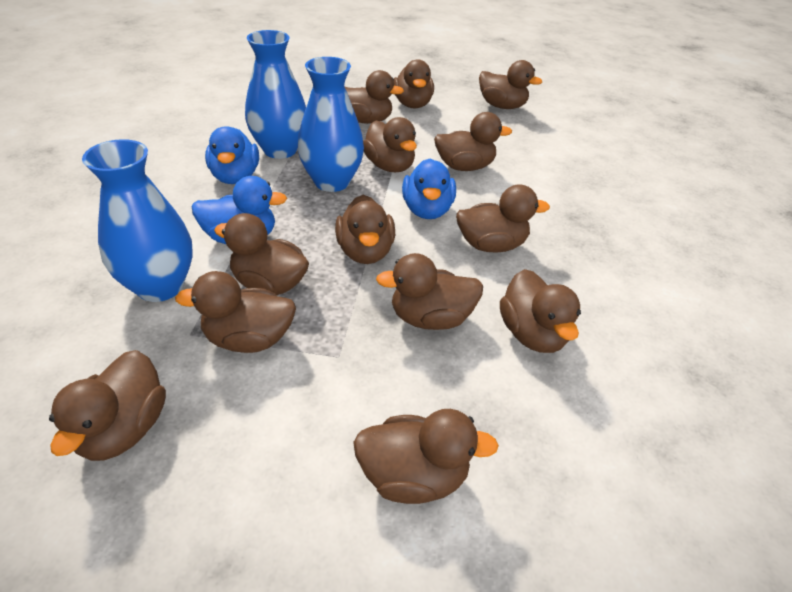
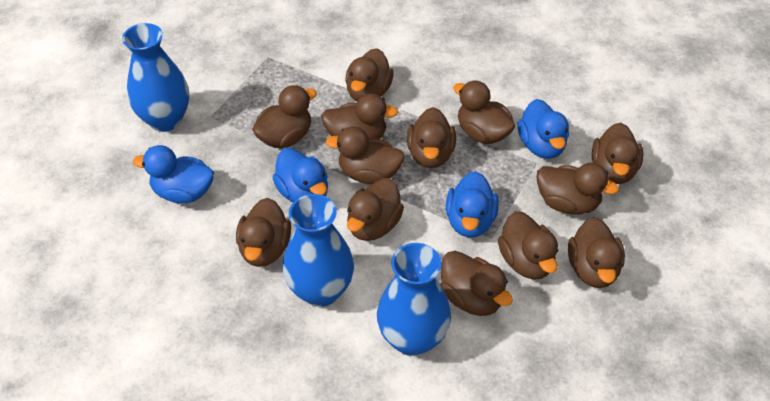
blue duck: 3 -> 4

